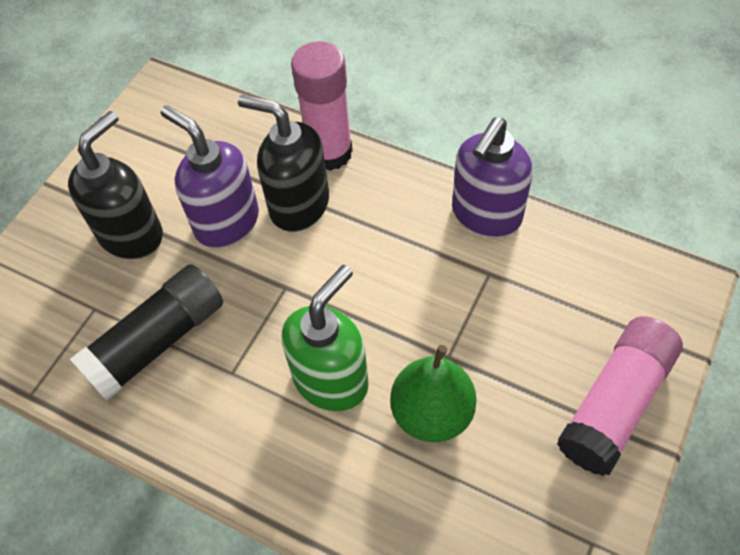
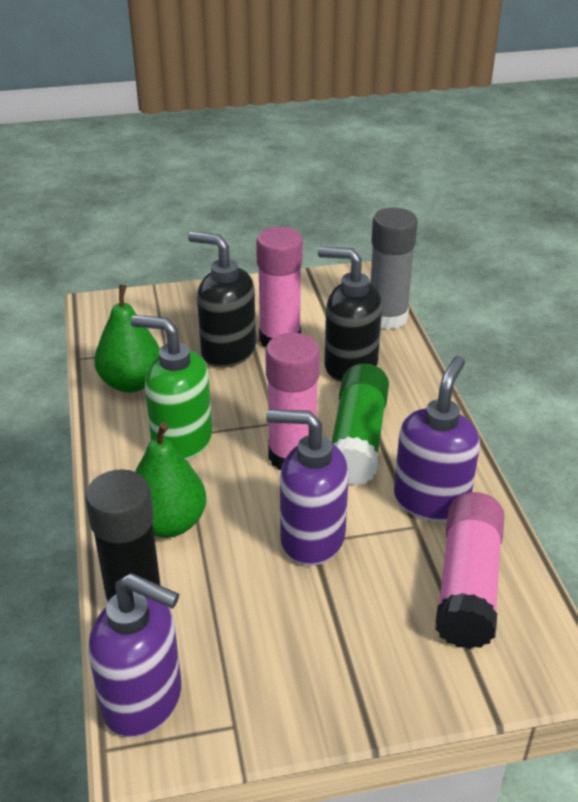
green glue stick: 0 -> 1
green pear: 1 -> 2
grey glue stick: 0 -> 1
pink glue stick: 2 -> 3
purple soap dispenser: 2 -> 3

